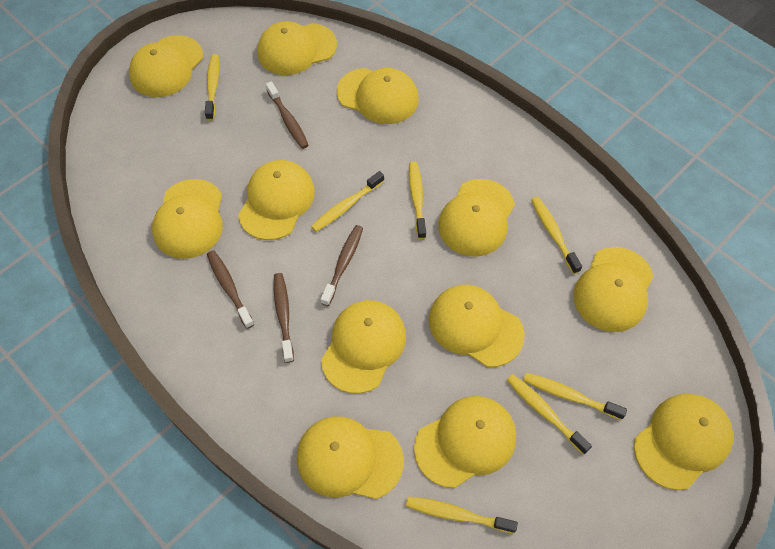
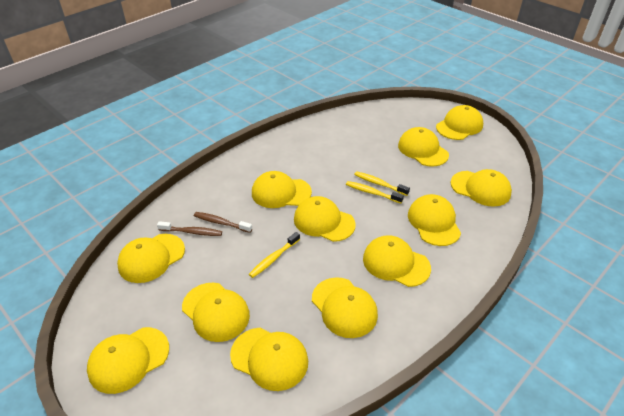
brown toothbrush: 4 -> 2
yellow toothbrush: 7 -> 3

